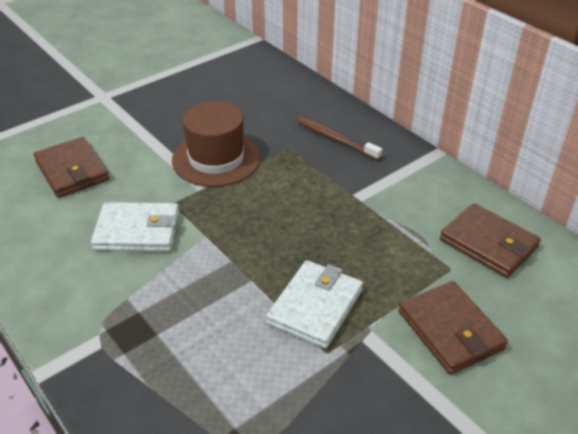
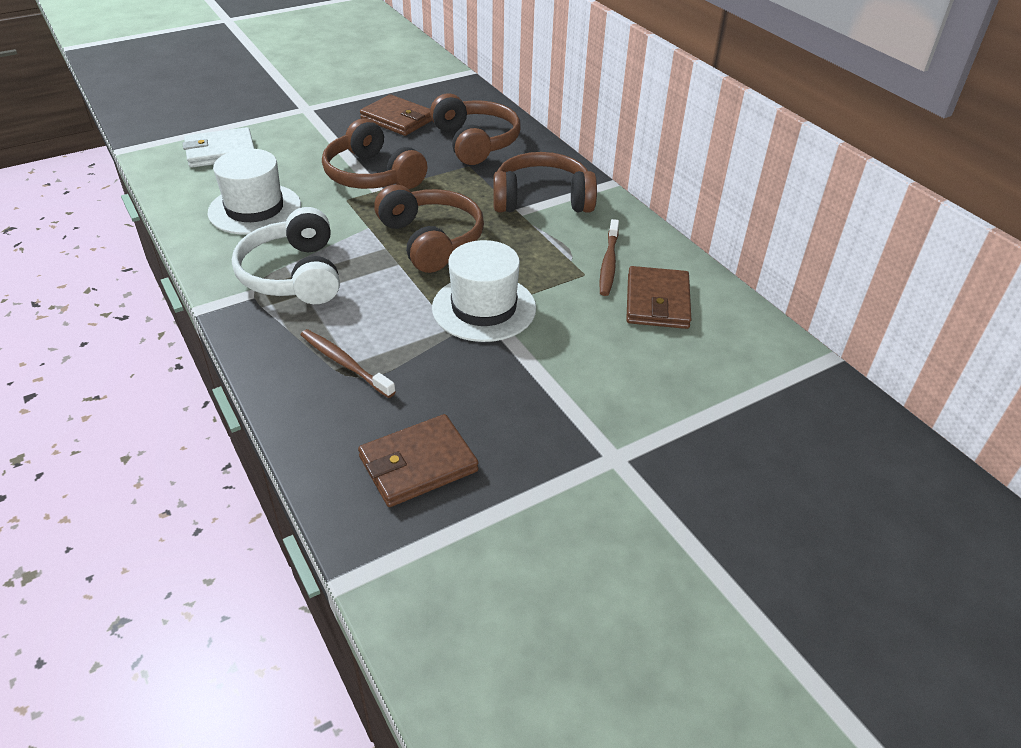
brown hat: 1 -> 0
brown headphones: 0 -> 4
brown toothbrush: 1 -> 2
white hat: 0 -> 2
white headphones: 0 -> 1
white wallet: 2 -> 1

